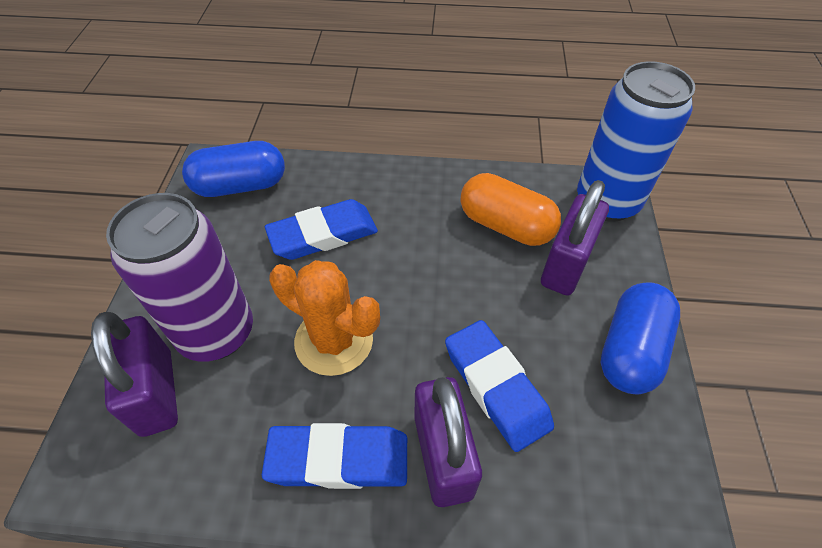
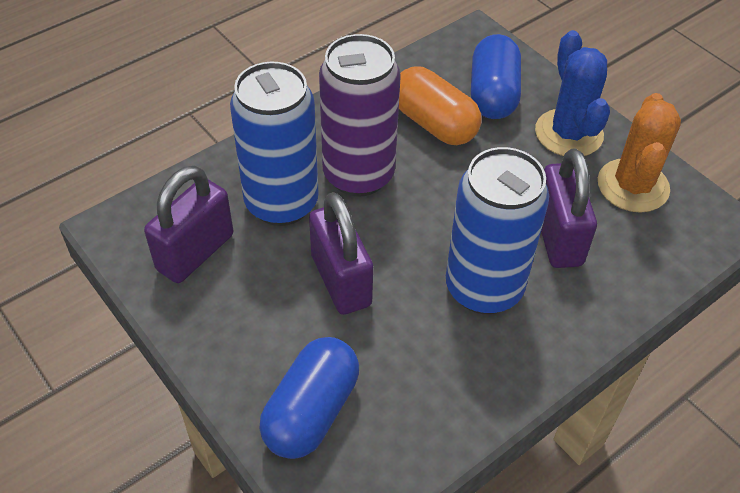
blue cactus: 0 -> 1
blue can: 1 -> 2
blue eraser: 3 -> 0

